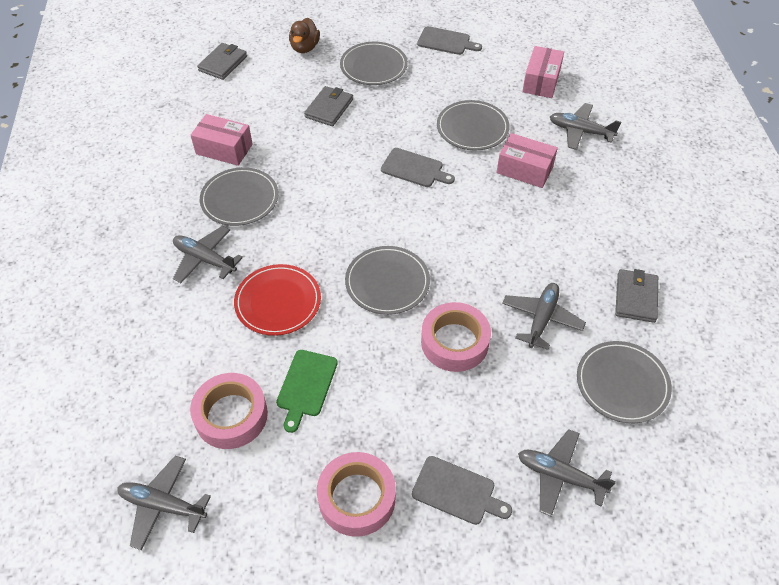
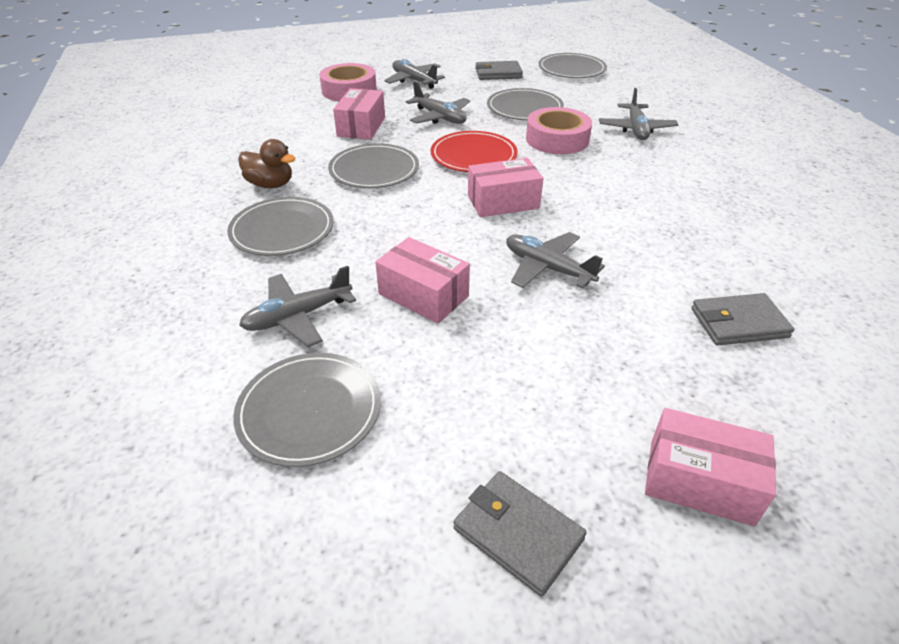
green cutting board: 1 -> 0
grey cutting board: 3 -> 0
pink box: 3 -> 4
pink tape: 3 -> 2

